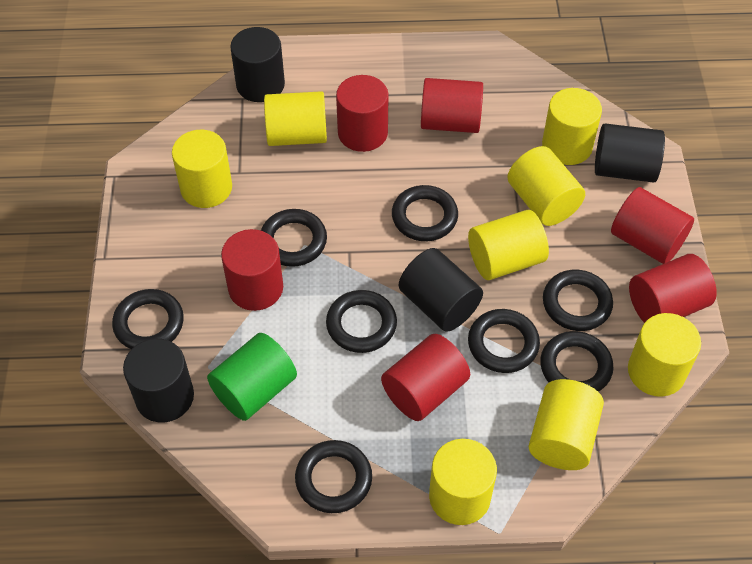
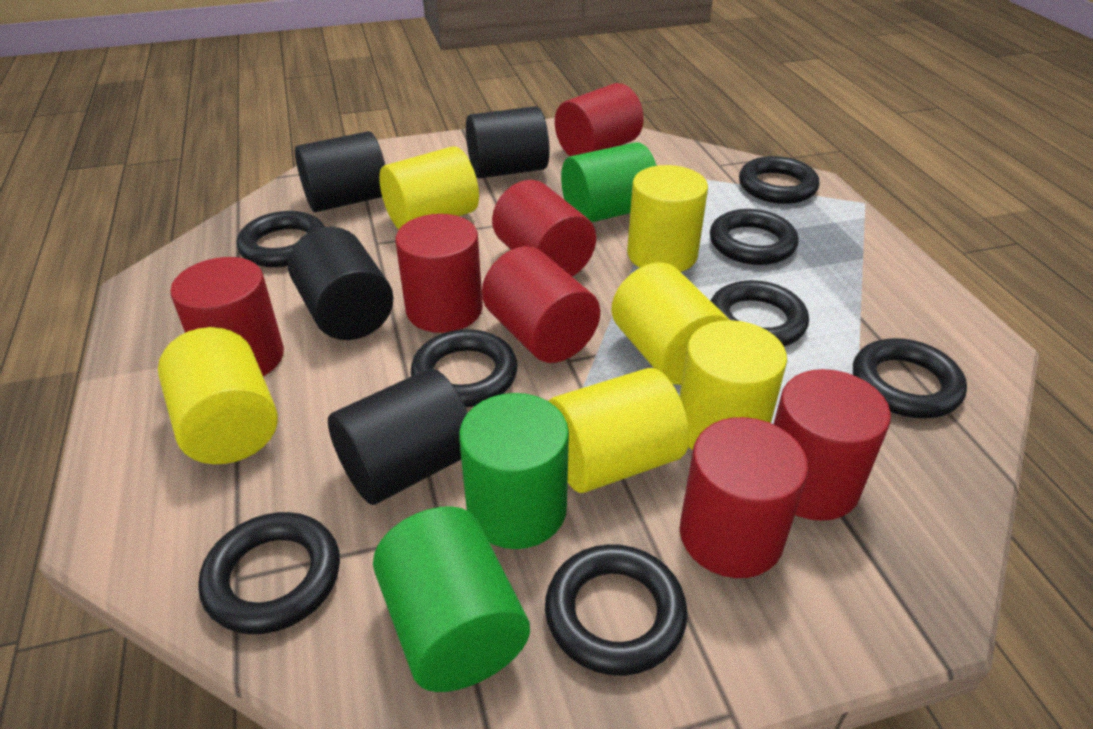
green cylinder: 1 -> 3
red cylinder: 6 -> 7
yellow cylinder: 8 -> 6

